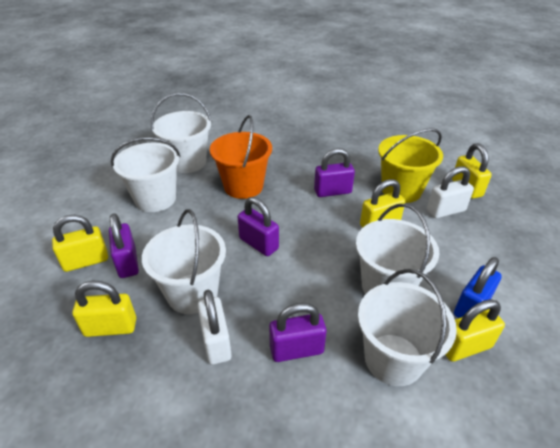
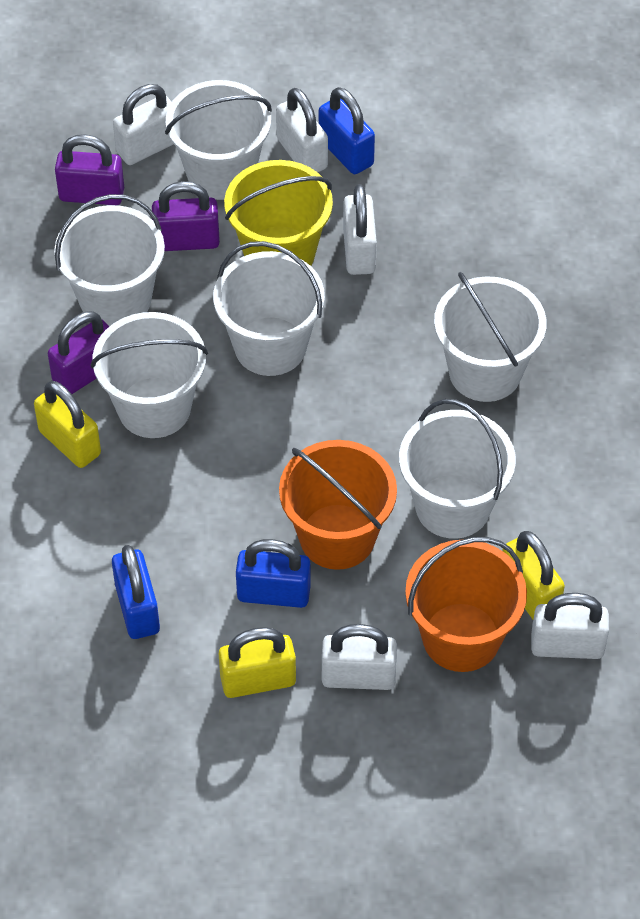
blue padlock: 1 -> 3
orange bucket: 1 -> 2
purple padlock: 4 -> 3
white bucket: 5 -> 6
white padlock: 2 -> 5
yellow padlock: 5 -> 3

